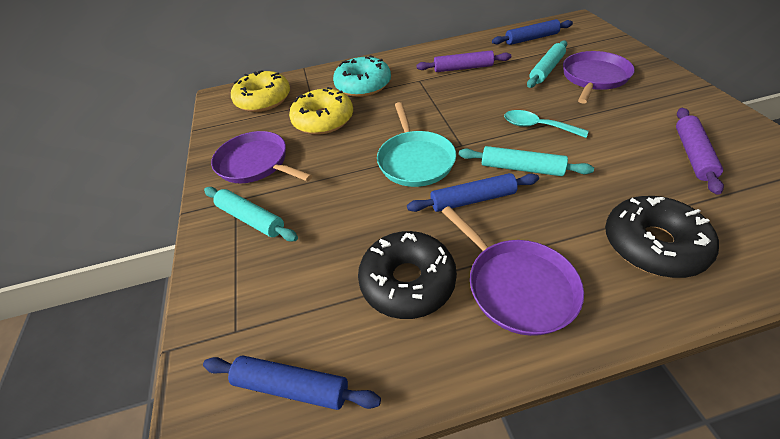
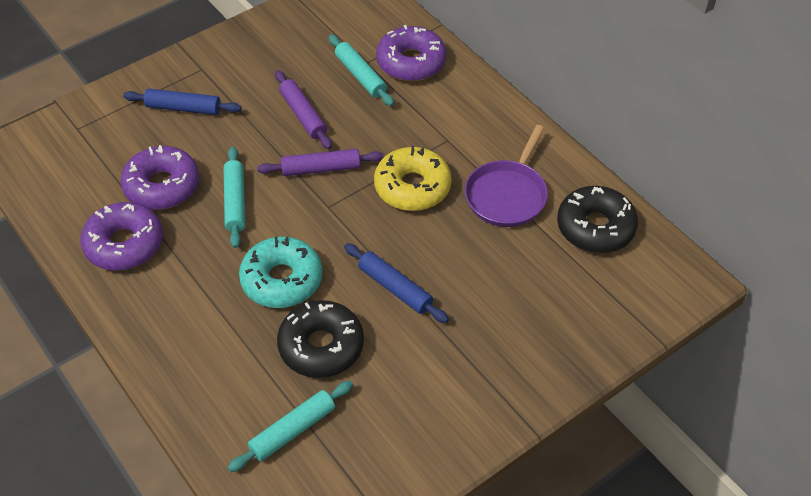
blue rolling pin: 3 -> 2
purple donut: 0 -> 3
purple pan: 3 -> 1
turquoise pan: 1 -> 0
turquoise spoon: 1 -> 0
yellow donut: 2 -> 1

